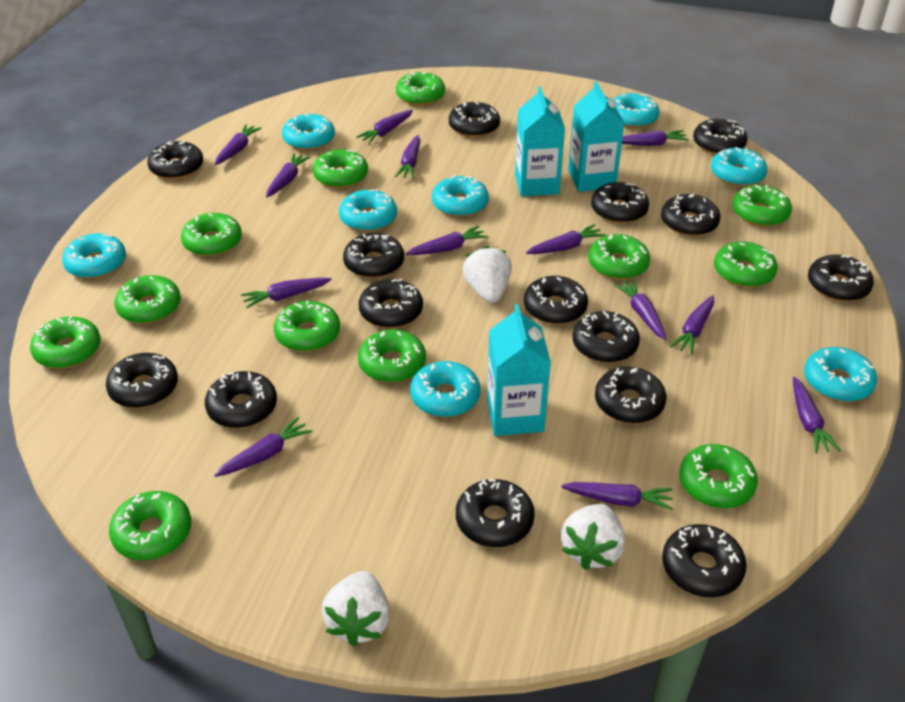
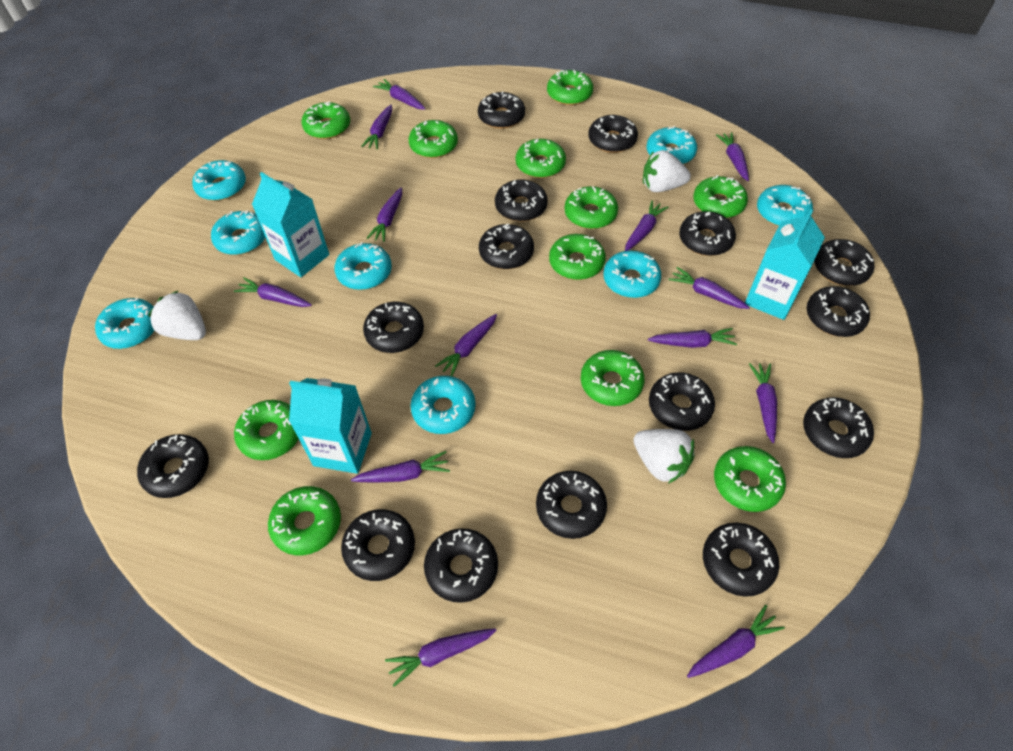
green donut: 12 -> 11

